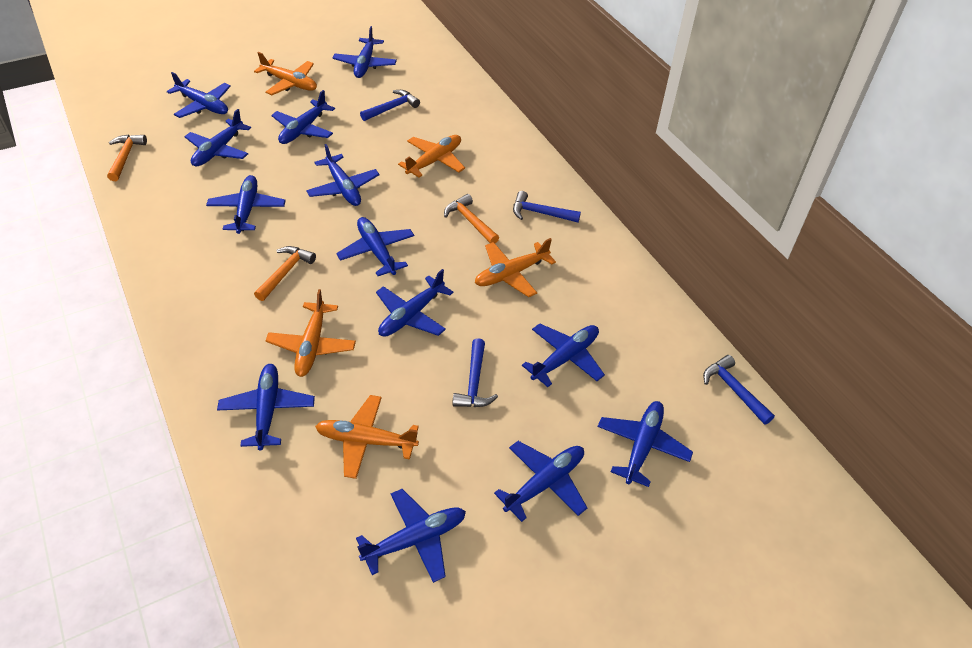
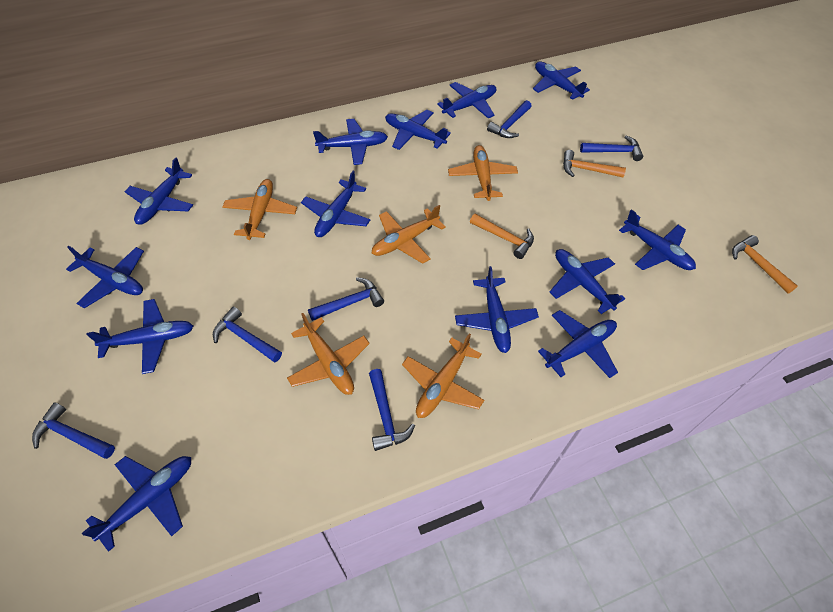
blue hammer: 4 -> 6

